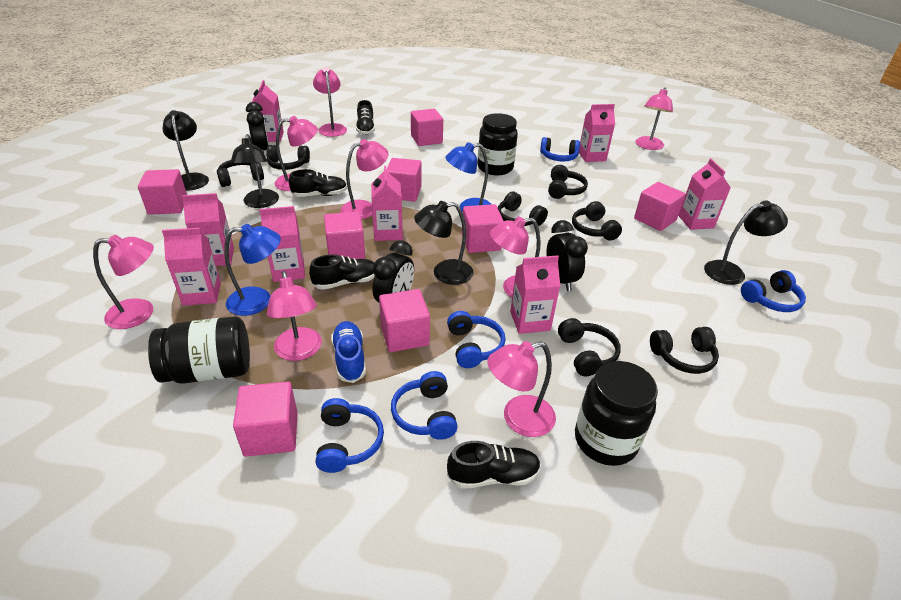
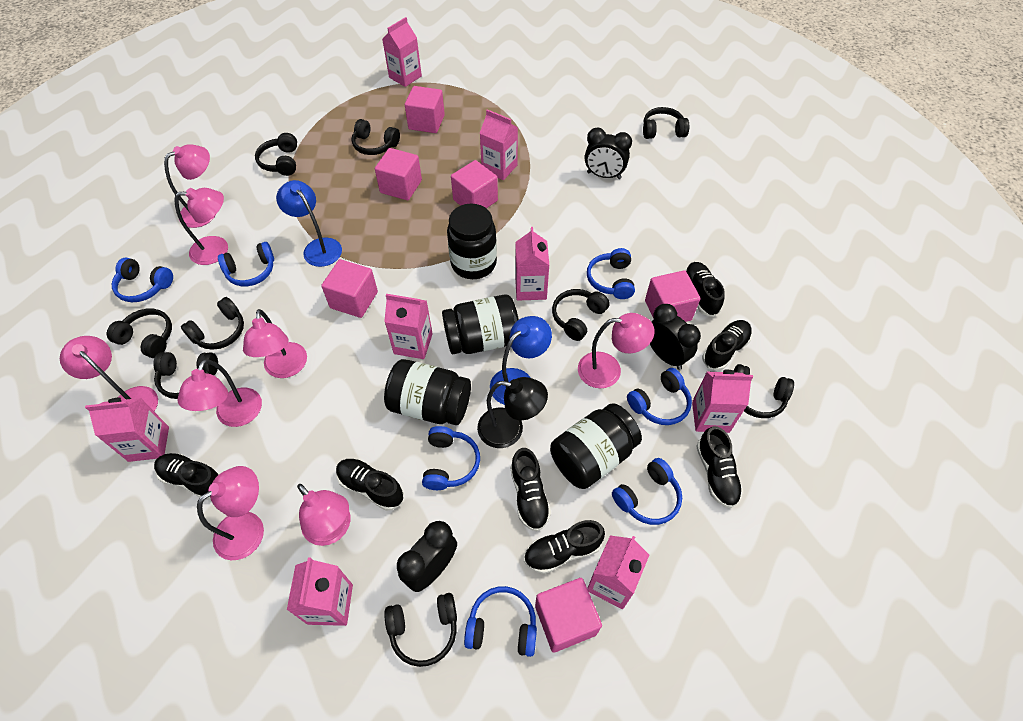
black headphones: 7 -> 9
black jar: 3 -> 4
black lamp: 4 -> 1
black shoe: 4 -> 7
blue headphones: 5 -> 7
blue shoe: 1 -> 0
pink cube: 8 -> 6

